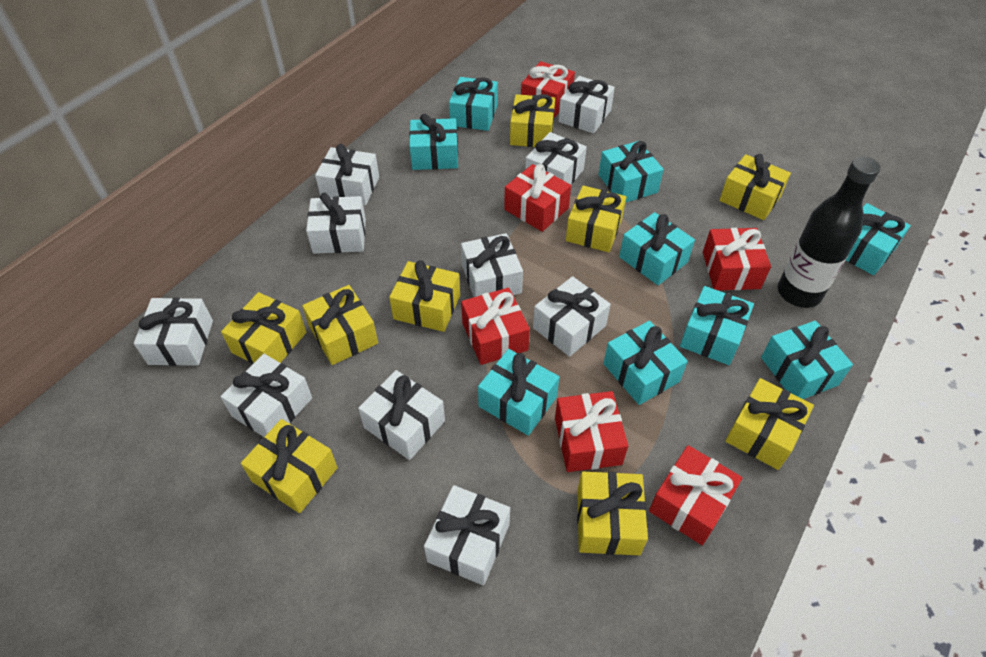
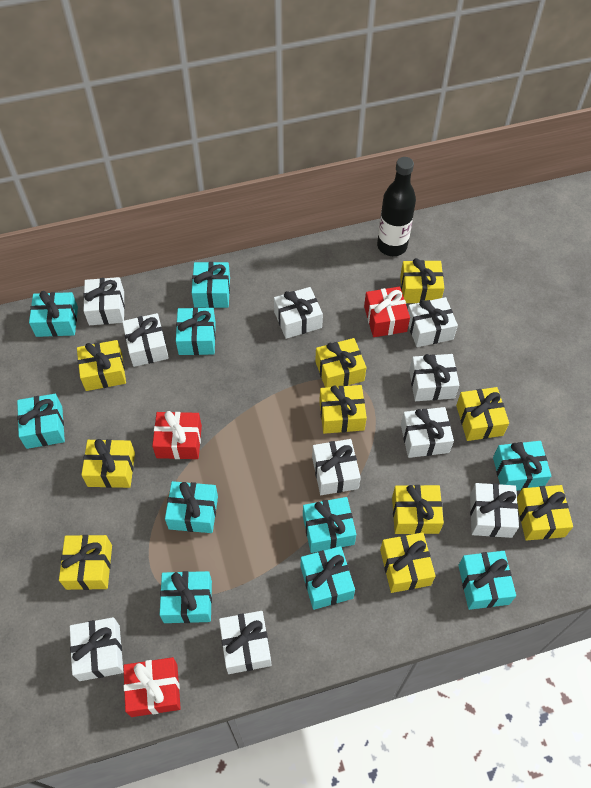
red gift: 6 -> 3
turquoise gift: 9 -> 10
yellow gift: 9 -> 10

